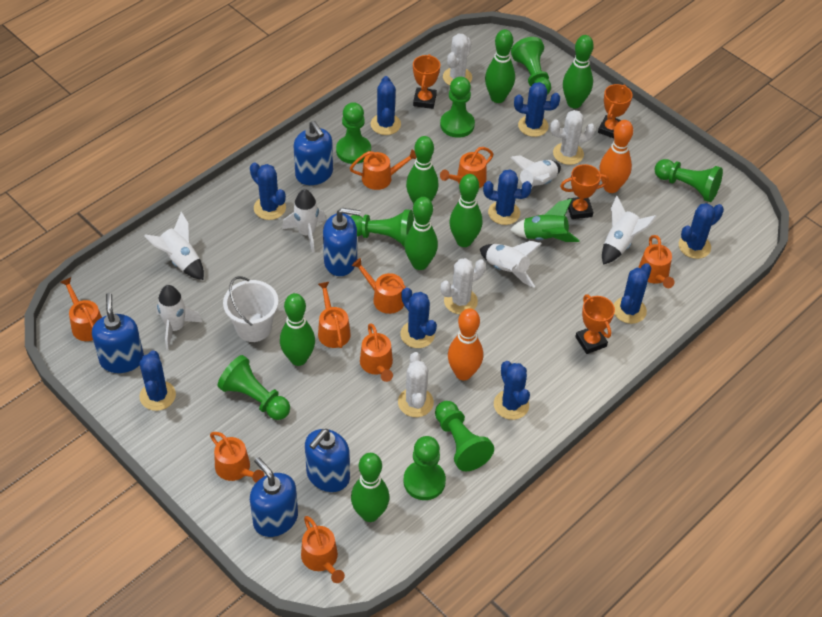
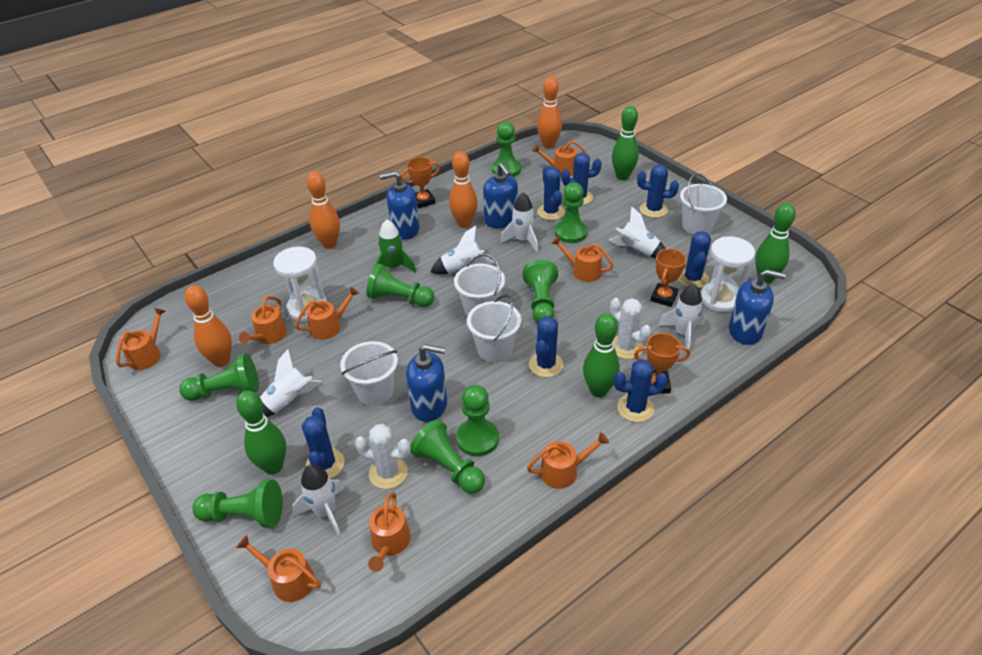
blue cactus: 9 -> 7
blue soap dispenser: 5 -> 4
green bowling pin: 7 -> 4
orange bowling pin: 2 -> 4
orange trophy: 4 -> 3
orange watering can: 9 -> 8
white bucket: 1 -> 4
white cactus: 4 -> 2
white hourglass: 0 -> 2

